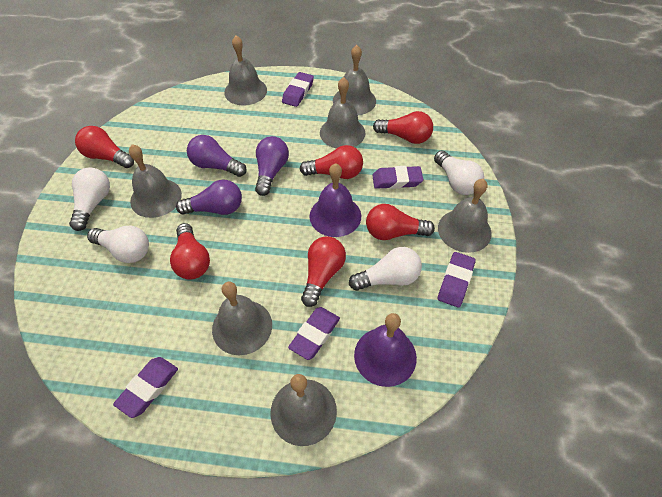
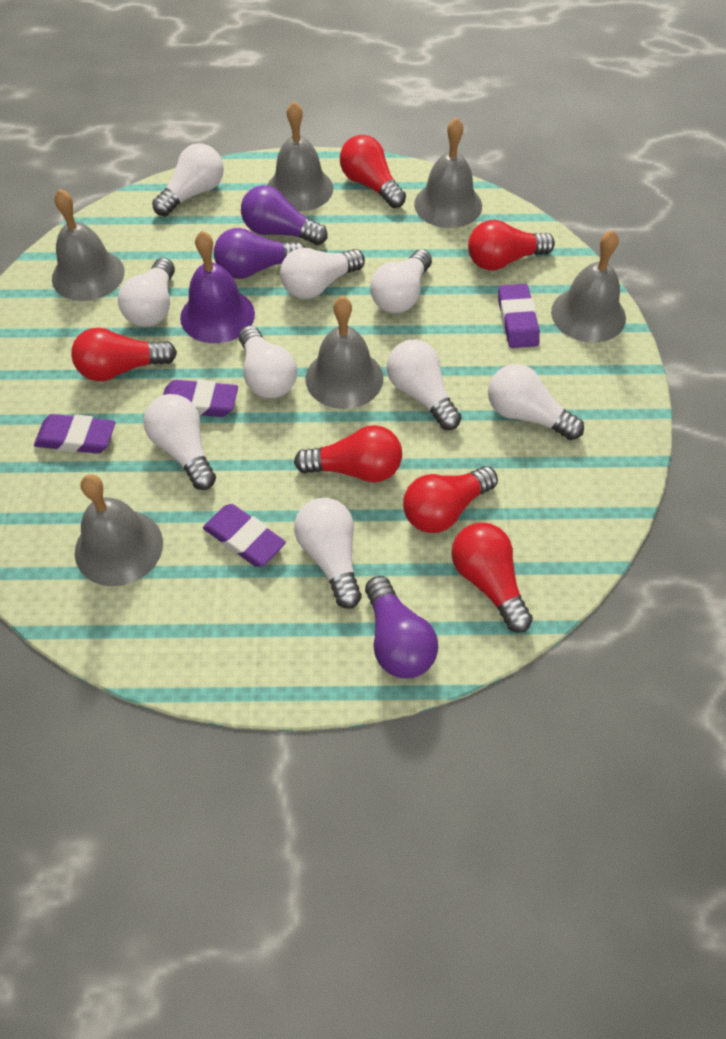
grey bell: 7 -> 6
purple bell: 2 -> 1
purple eraser: 5 -> 4
white light bulb: 4 -> 9

